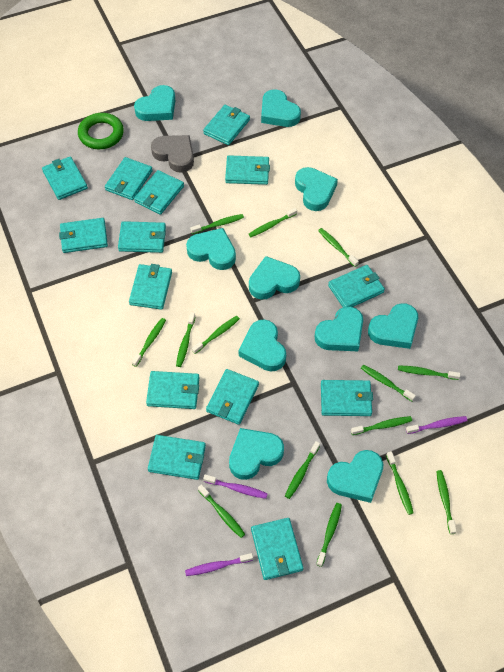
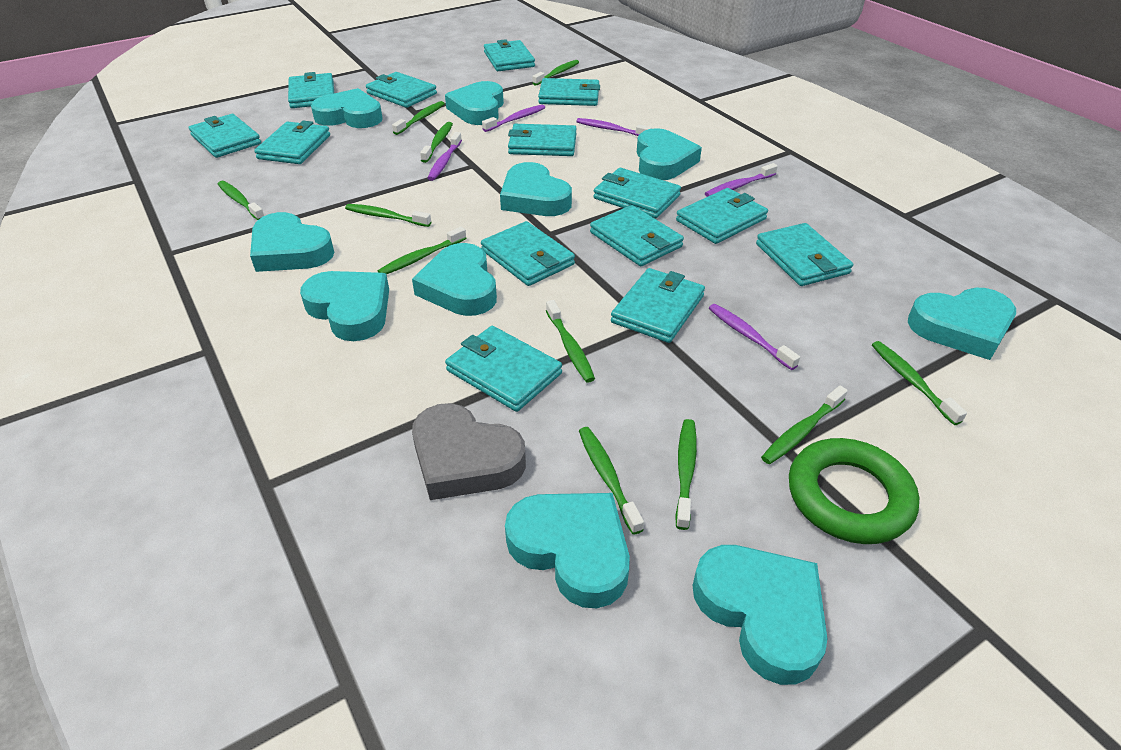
green toothbrush: 14 -> 11
purple toothbrush: 3 -> 5

